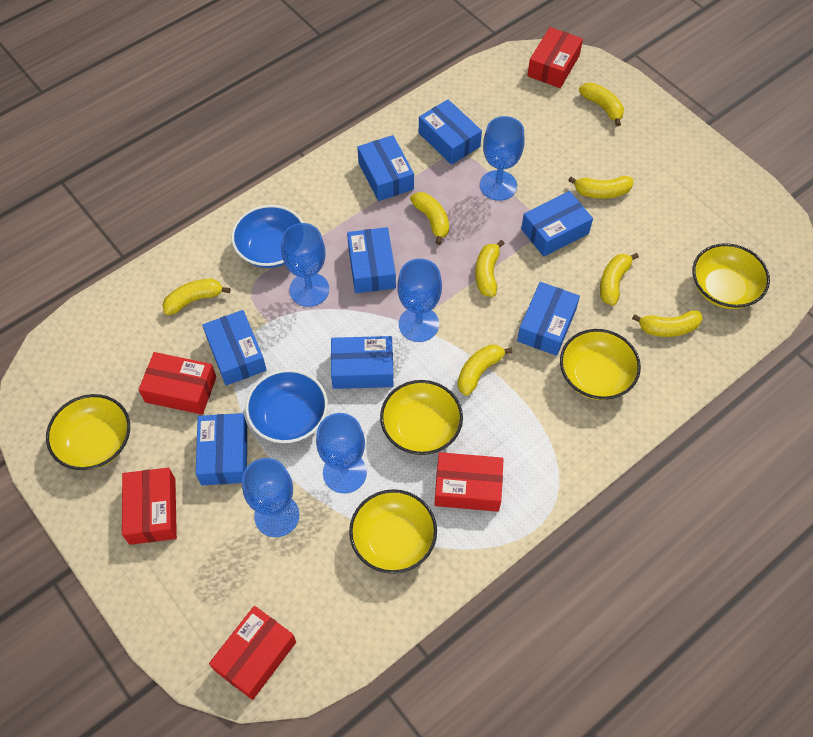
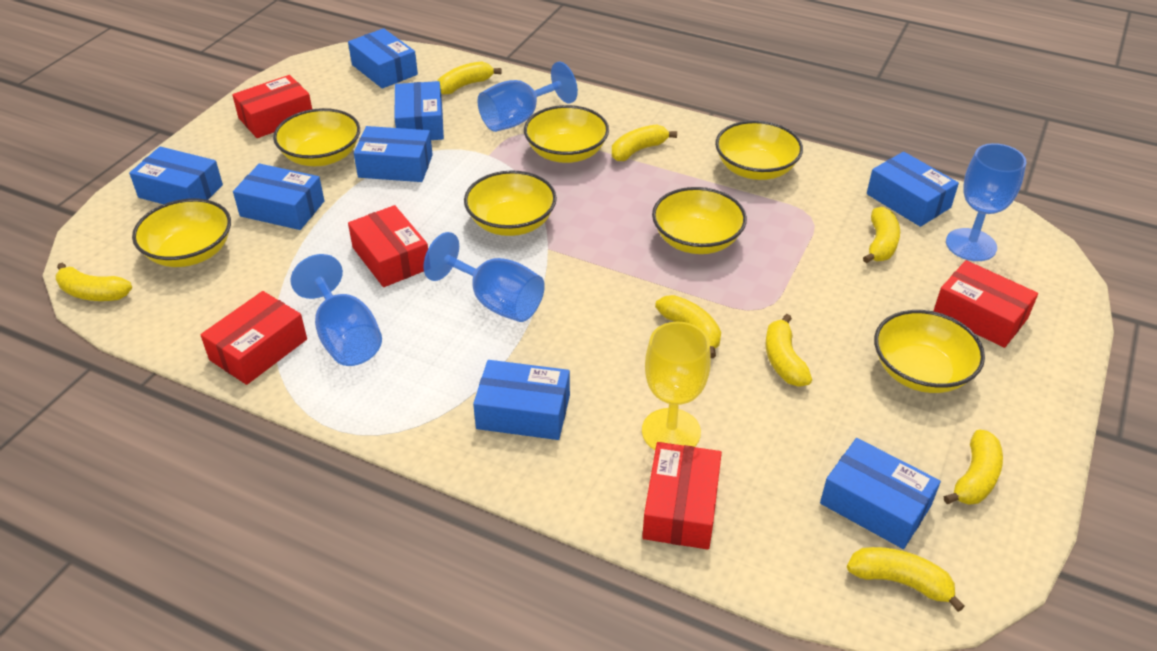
blue bowl: 2 -> 0
blue goblet: 5 -> 4
yellow bowl: 5 -> 7
yellow goblet: 0 -> 1

